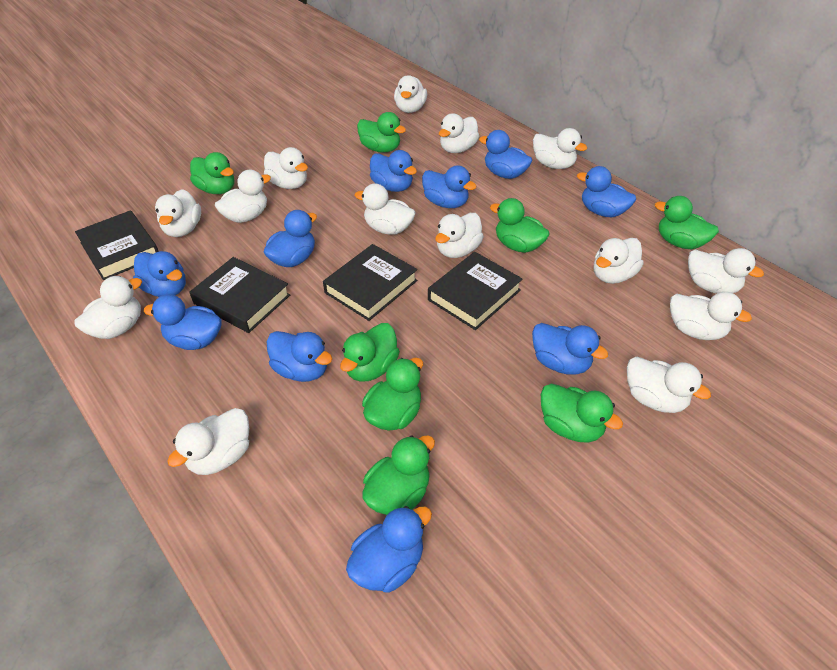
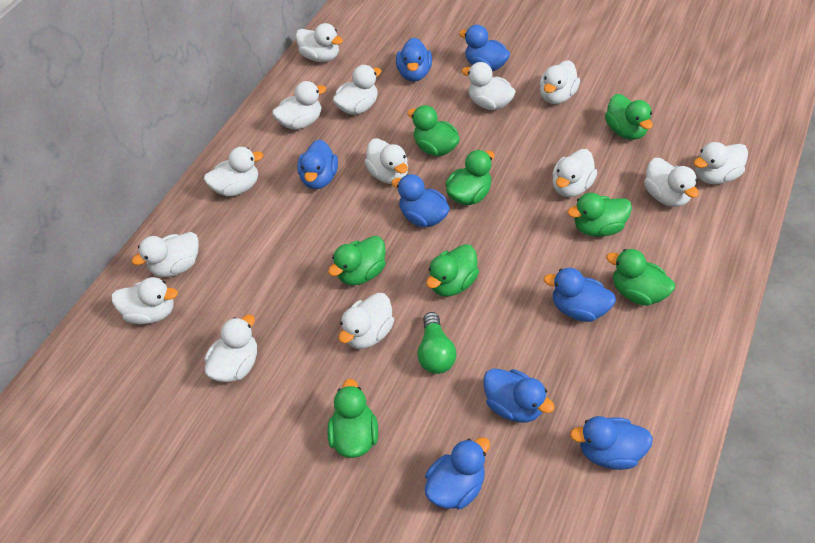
black book: 4 -> 0
blue duck: 10 -> 8
green light bulb: 0 -> 1

